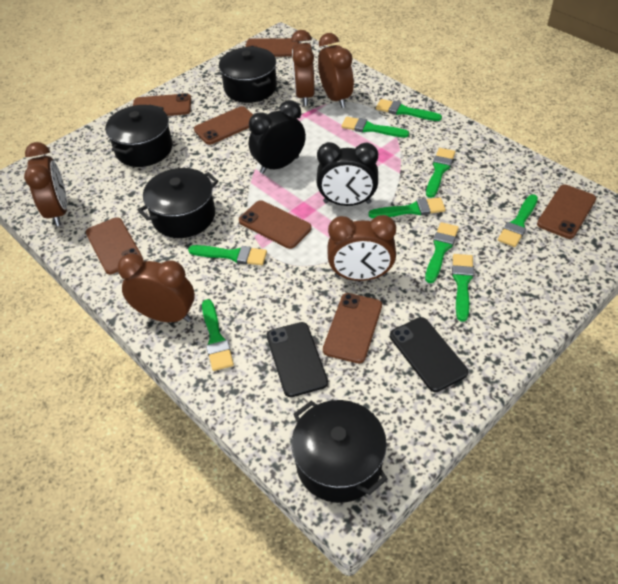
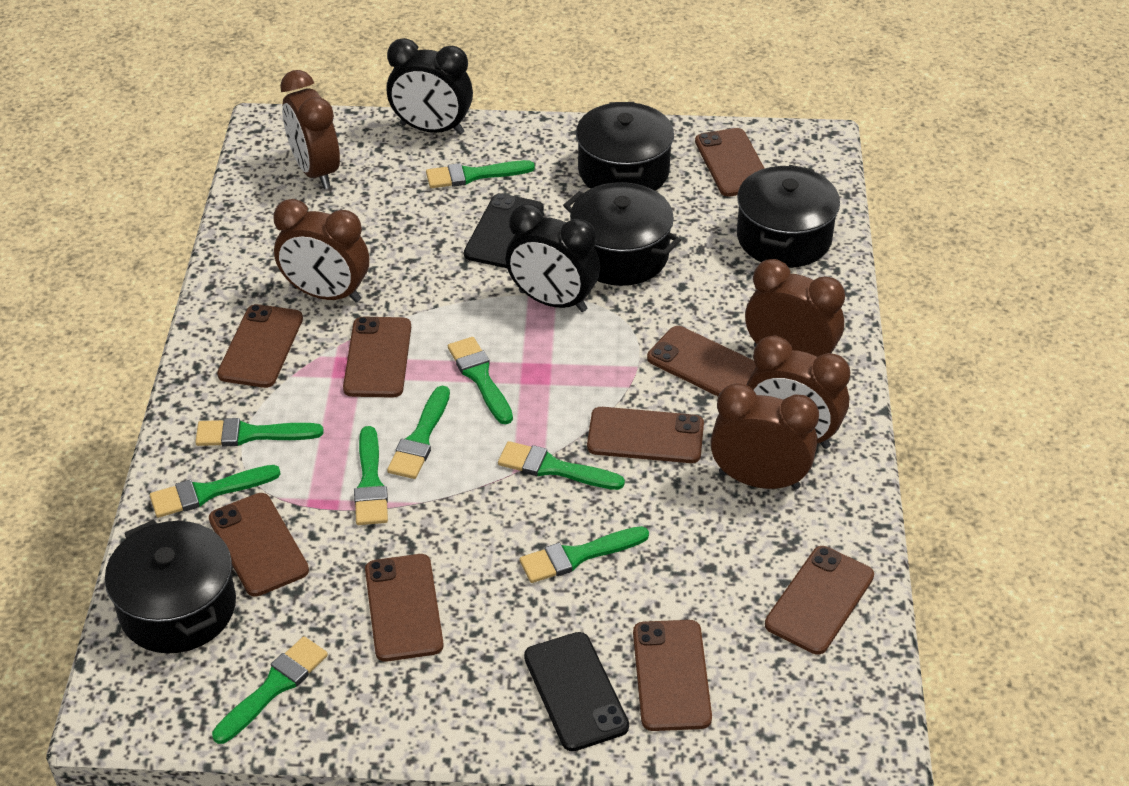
brown phone: 7 -> 9

